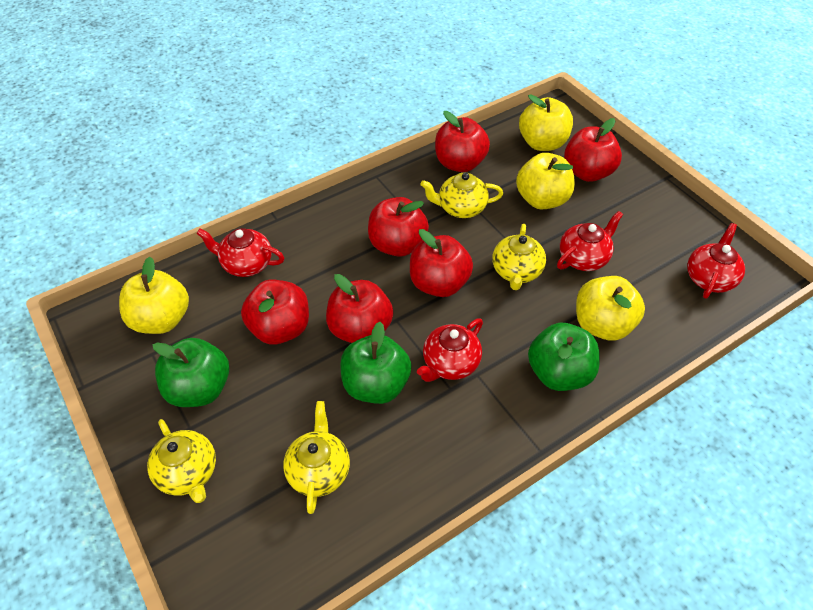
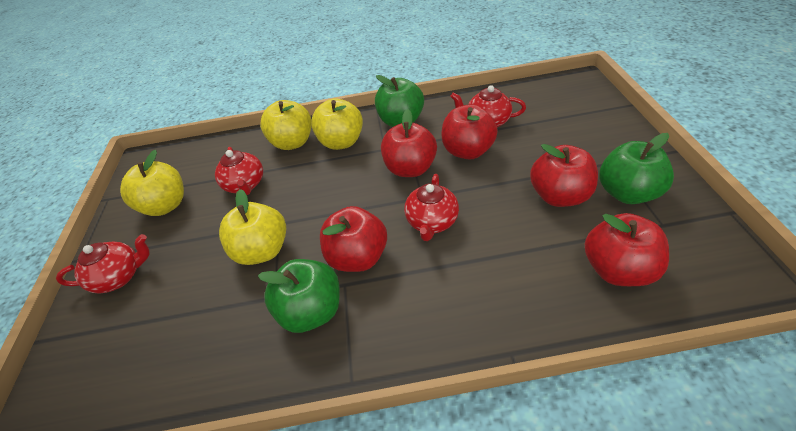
red apple: 6 -> 5
yellow teapot: 4 -> 0

